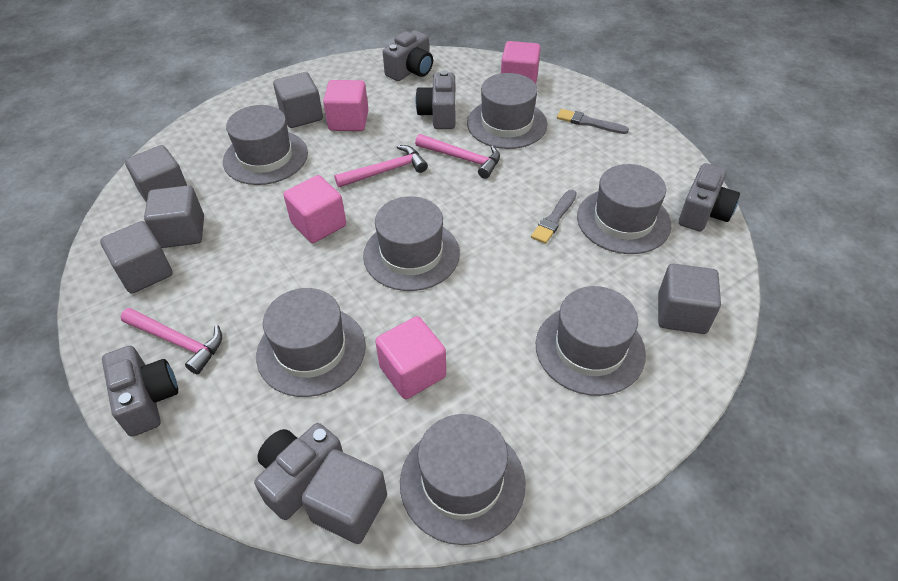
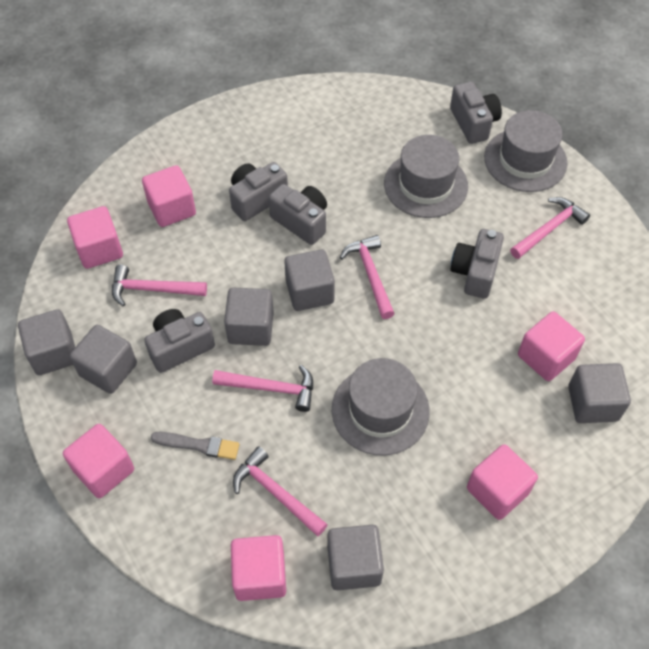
grey brush: 2 -> 1
grey hat: 7 -> 3
pink cube: 4 -> 6
pink hammer: 3 -> 5

